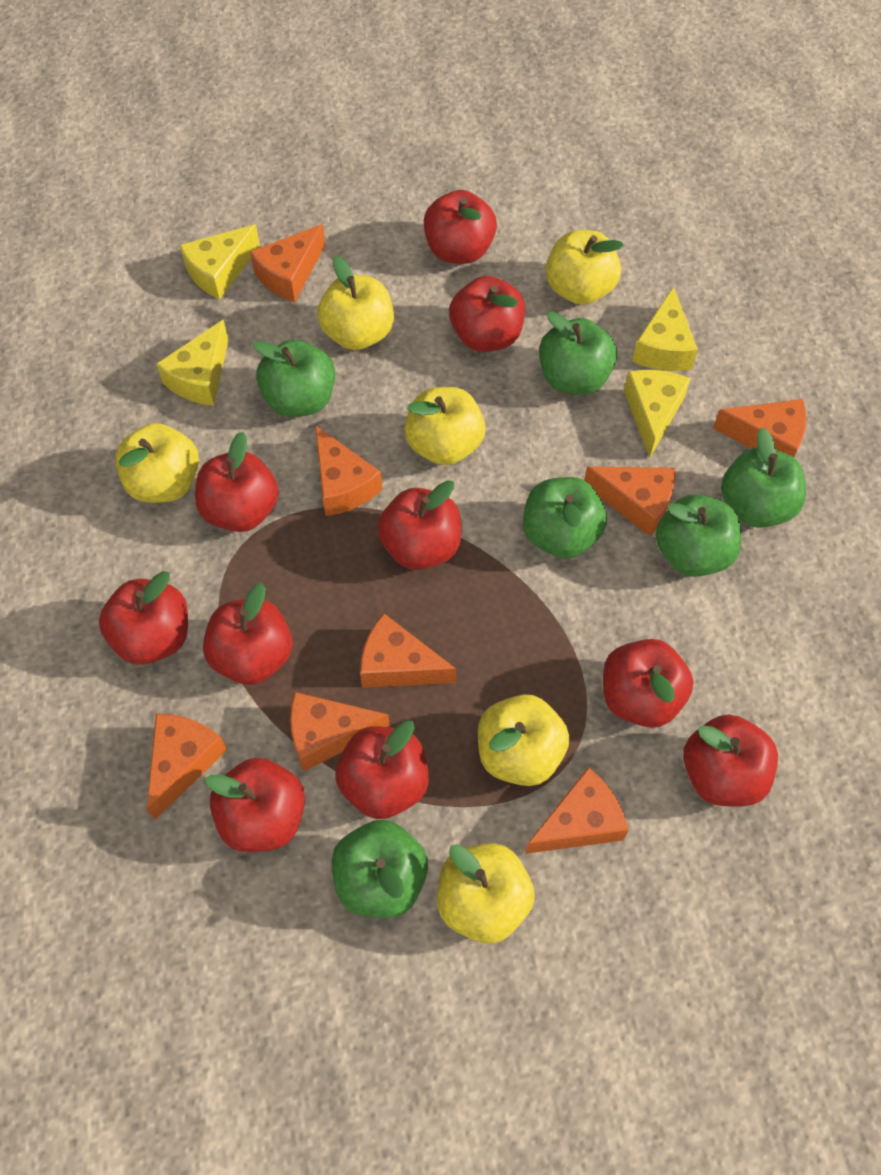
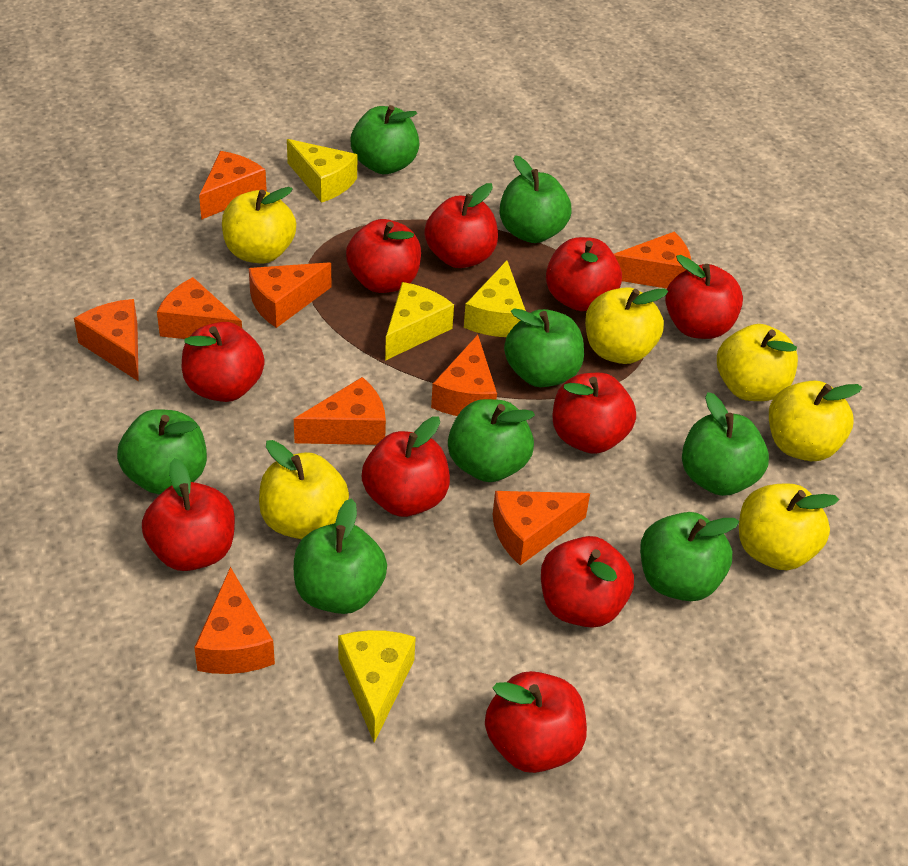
green apple: 6 -> 8
orange cheese: 8 -> 9

